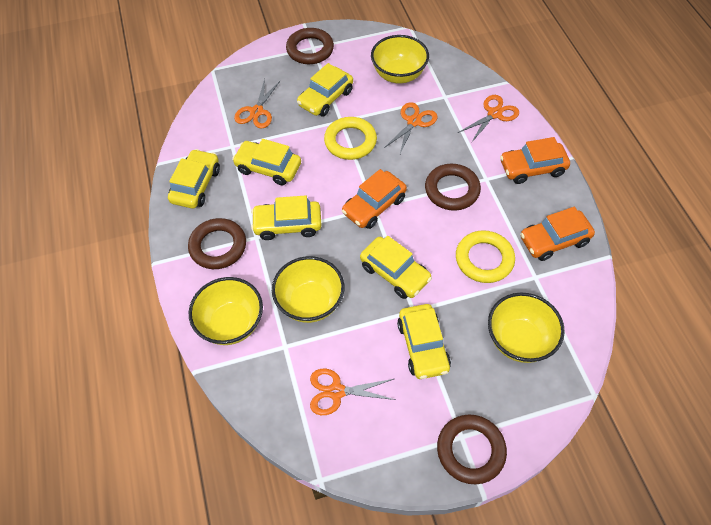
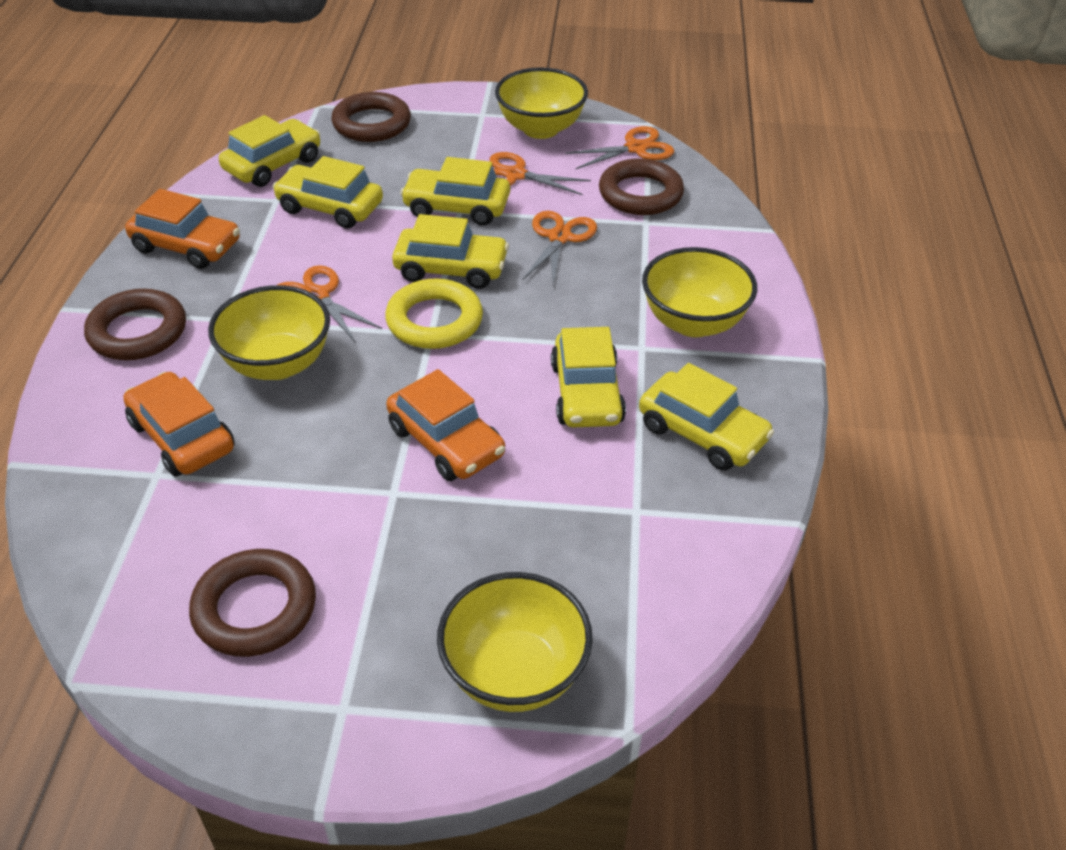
yellow ring: 2 -> 1

